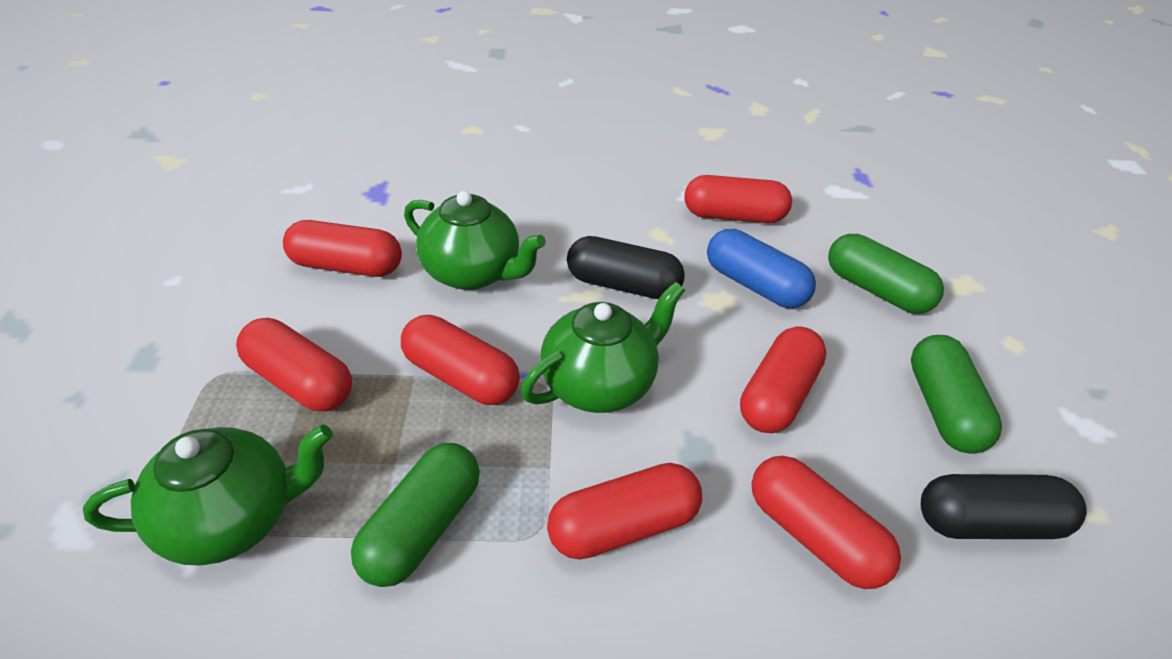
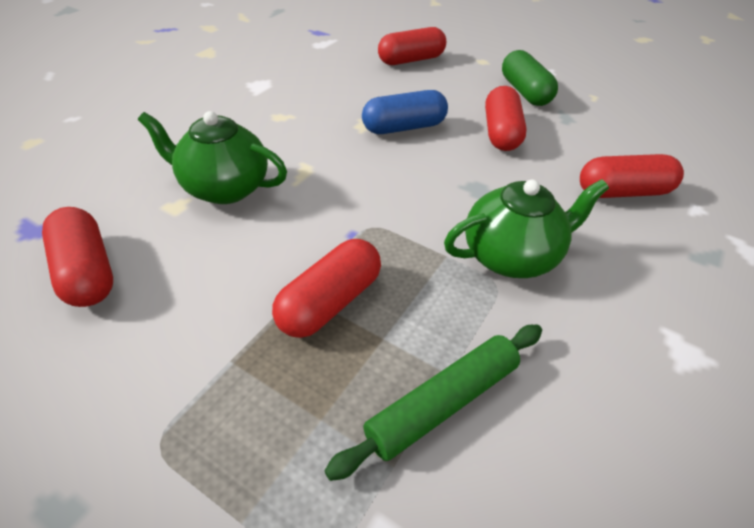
black capsule: 2 -> 0
green capsule: 3 -> 1
green rolling pin: 0 -> 1
green teapot: 3 -> 2
red capsule: 7 -> 5

